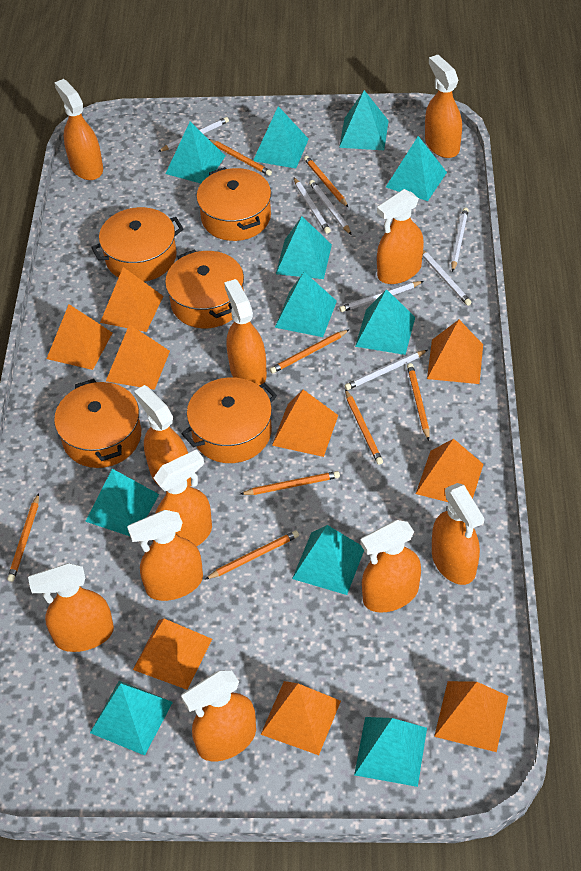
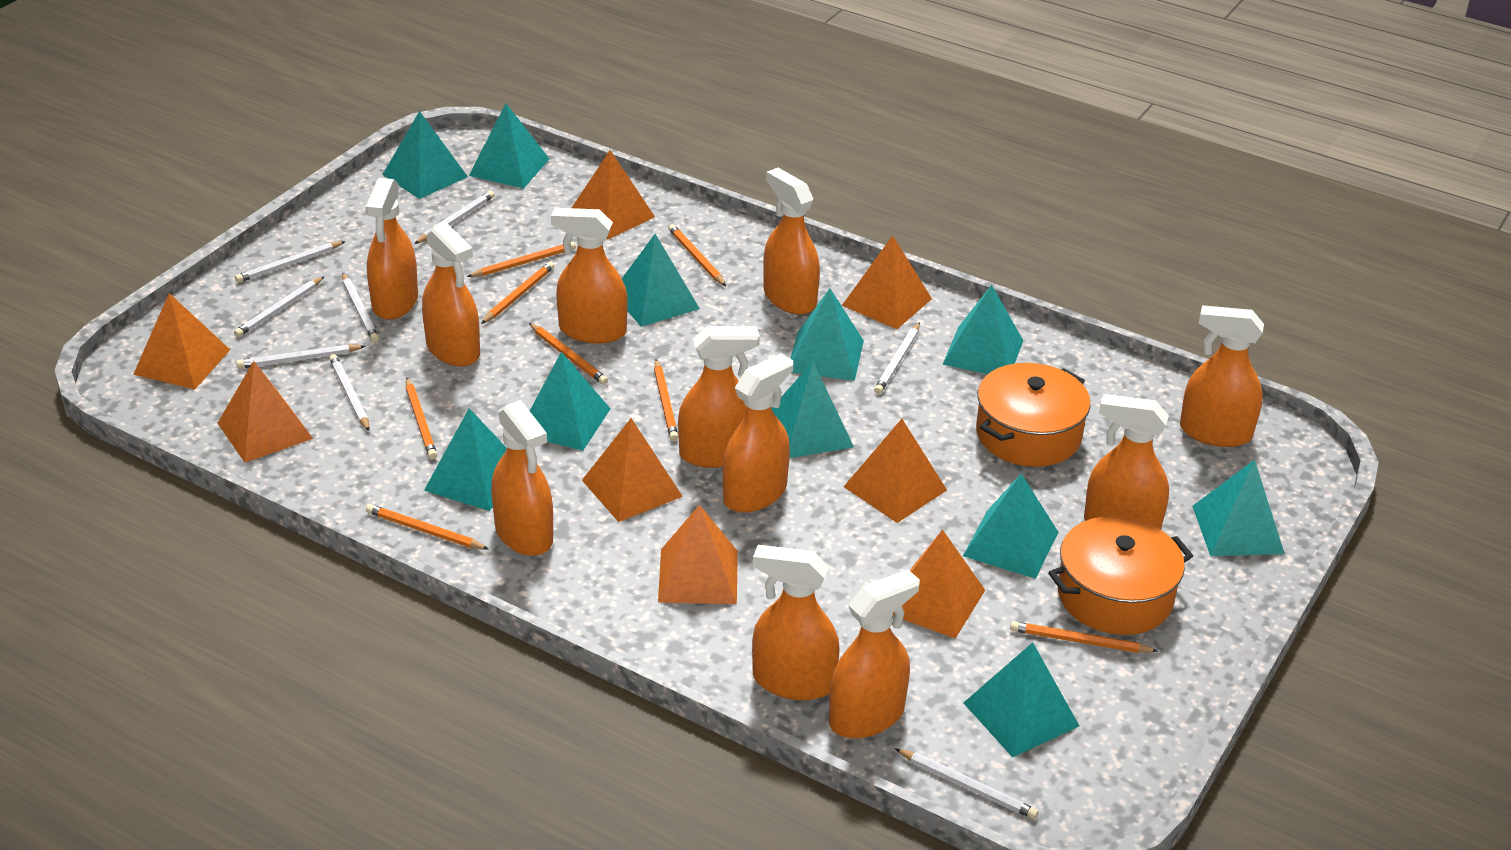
orange pot: 5 -> 2
orange pyramid: 9 -> 8
white pencil: 7 -> 8

